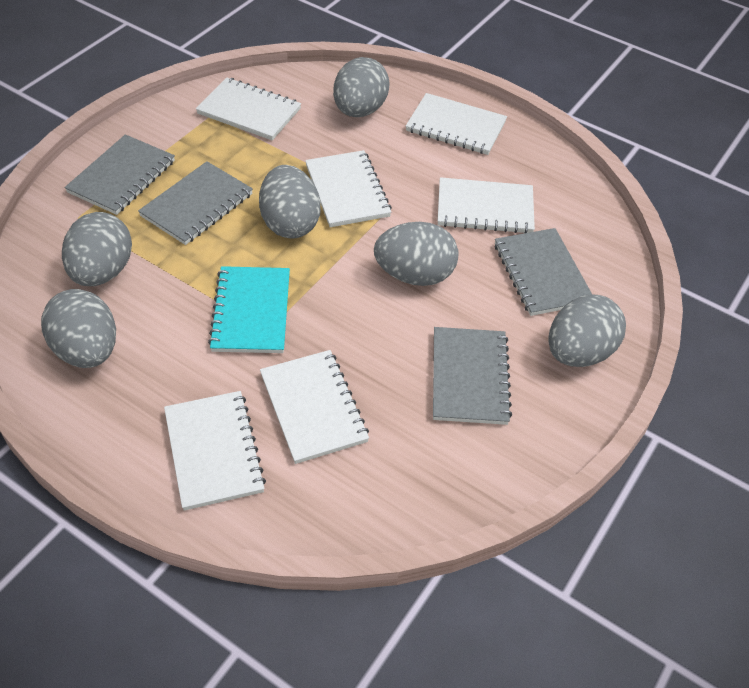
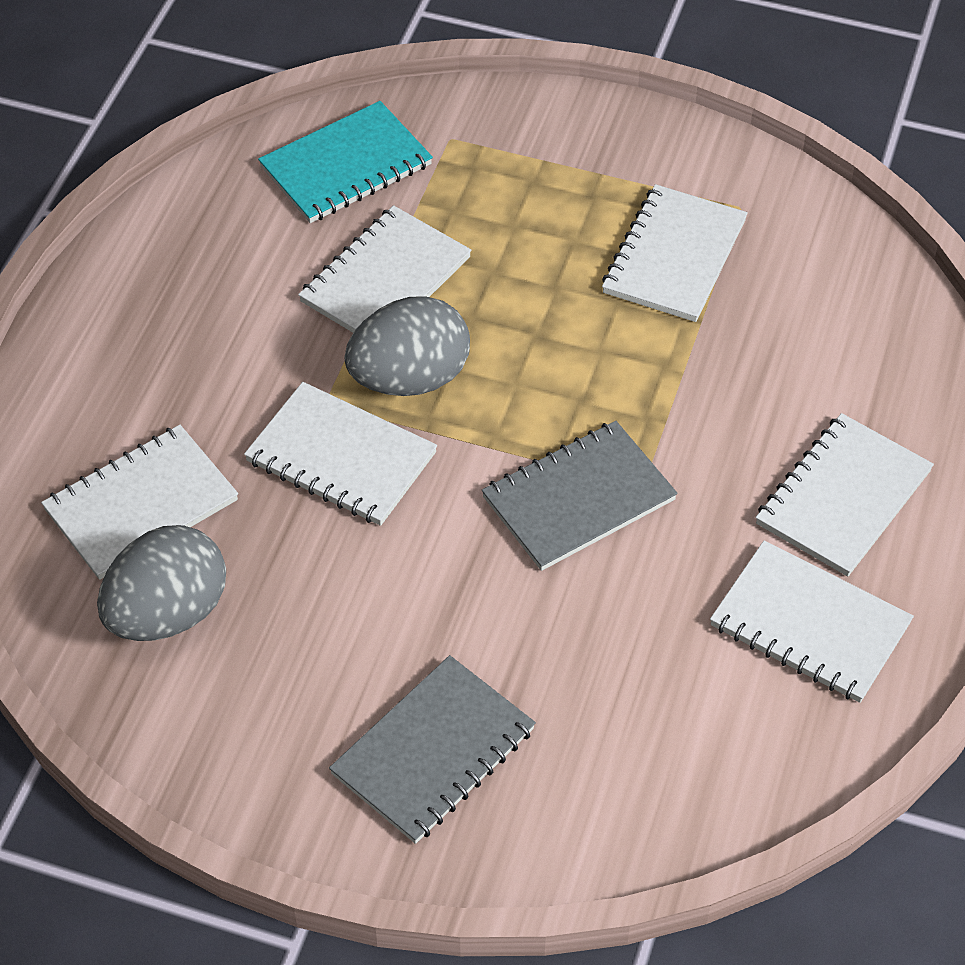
grey egg: 6 -> 2
grey notebook: 4 -> 2

